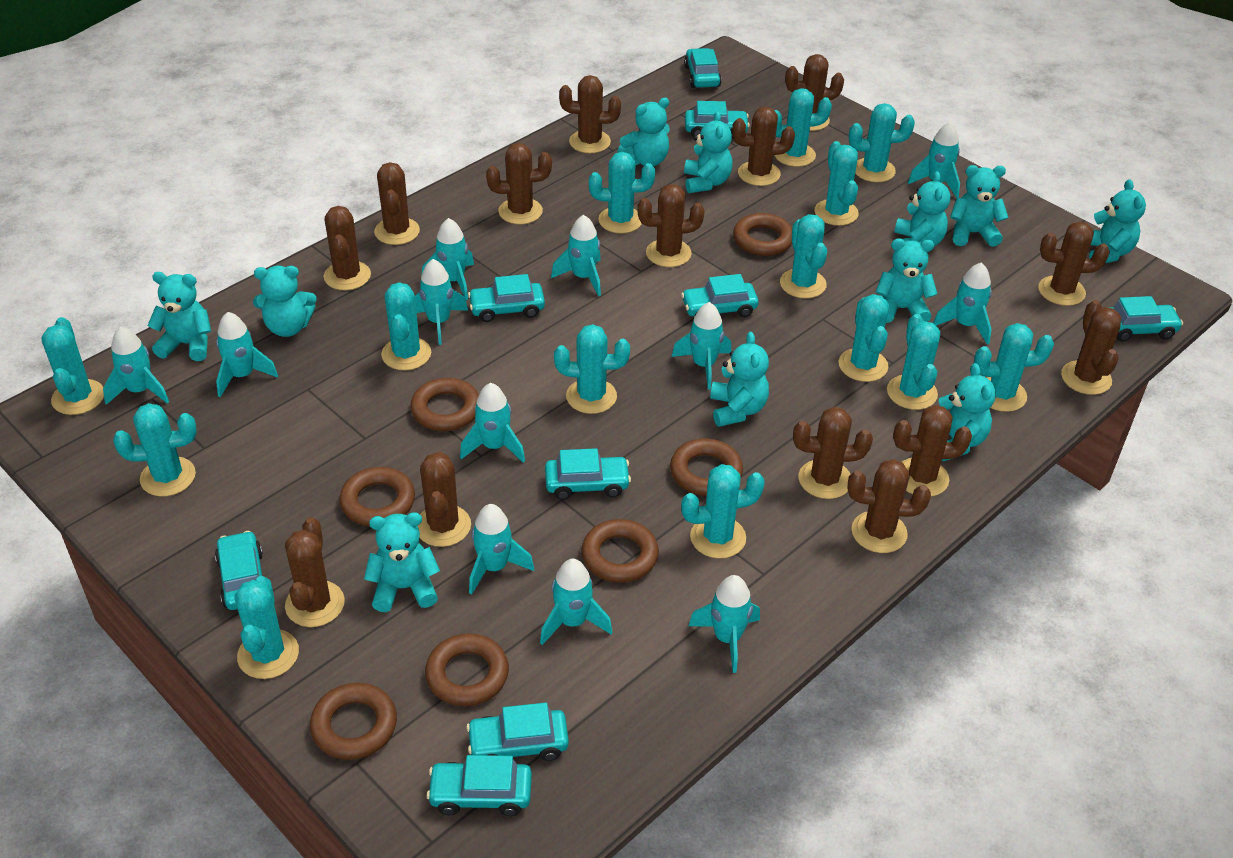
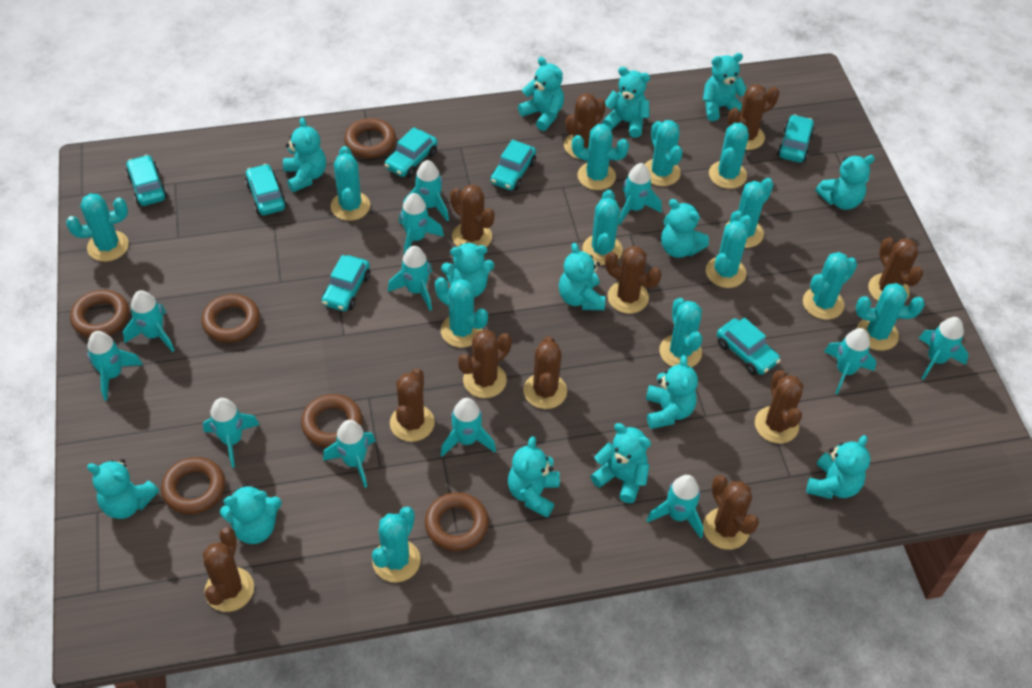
brown cactus: 14 -> 11
brown ring: 7 -> 6
turquoise cactus: 14 -> 13
turquoise car: 9 -> 7
turquoise teddy bear: 11 -> 14

